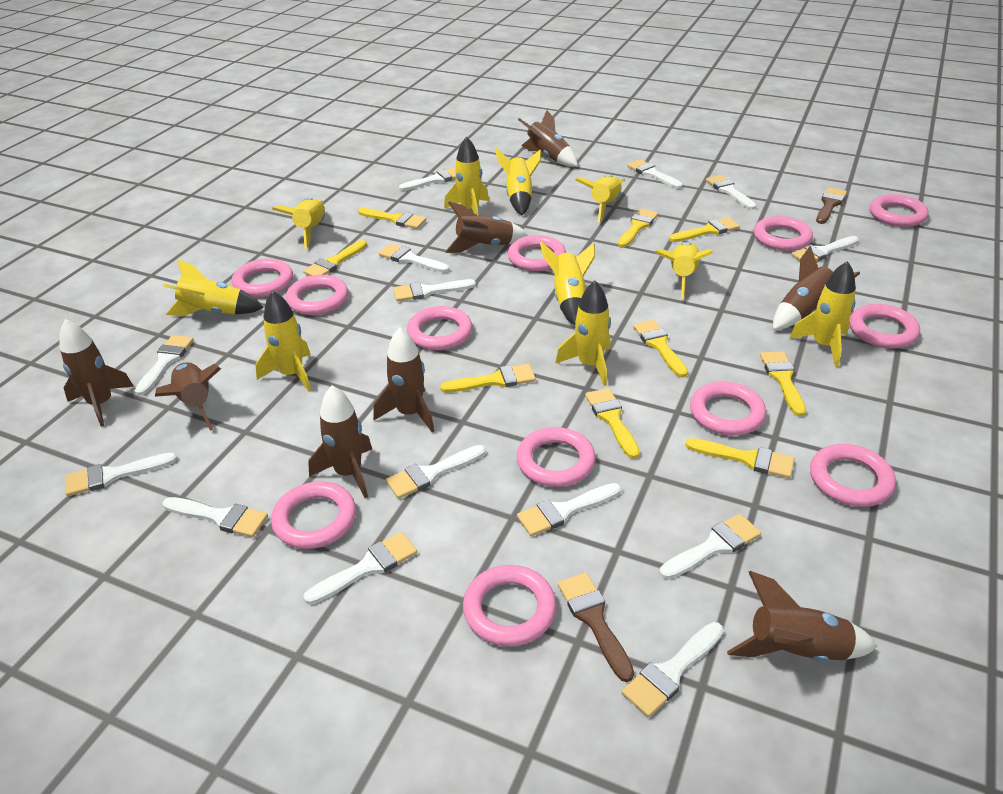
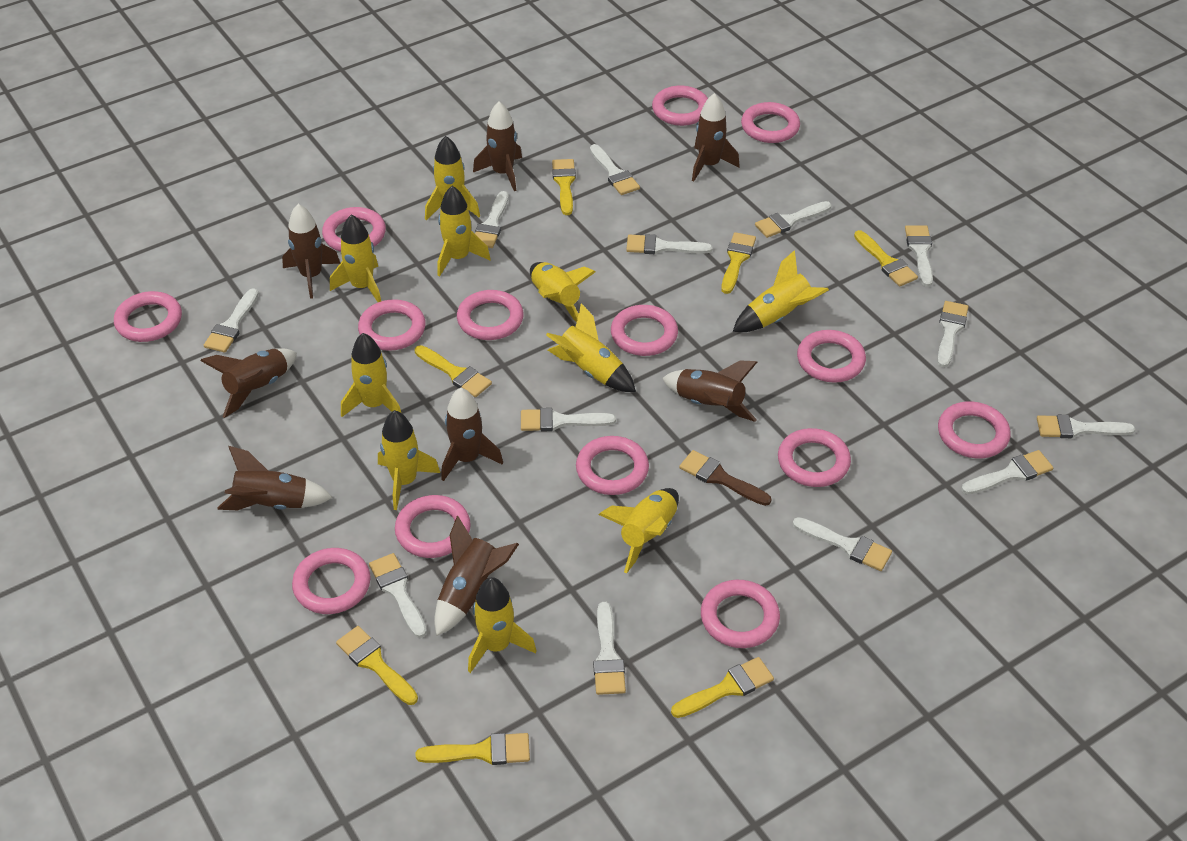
brown brush: 2 -> 1
pink ring: 12 -> 14
white brush: 14 -> 13
yellow brush: 9 -> 7

